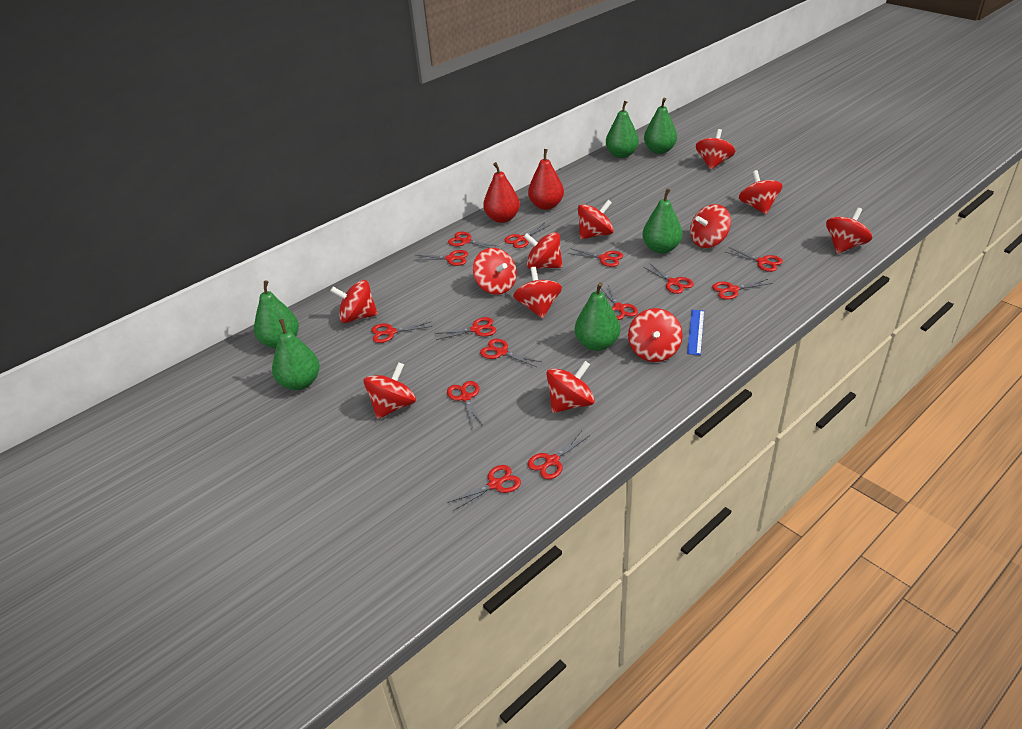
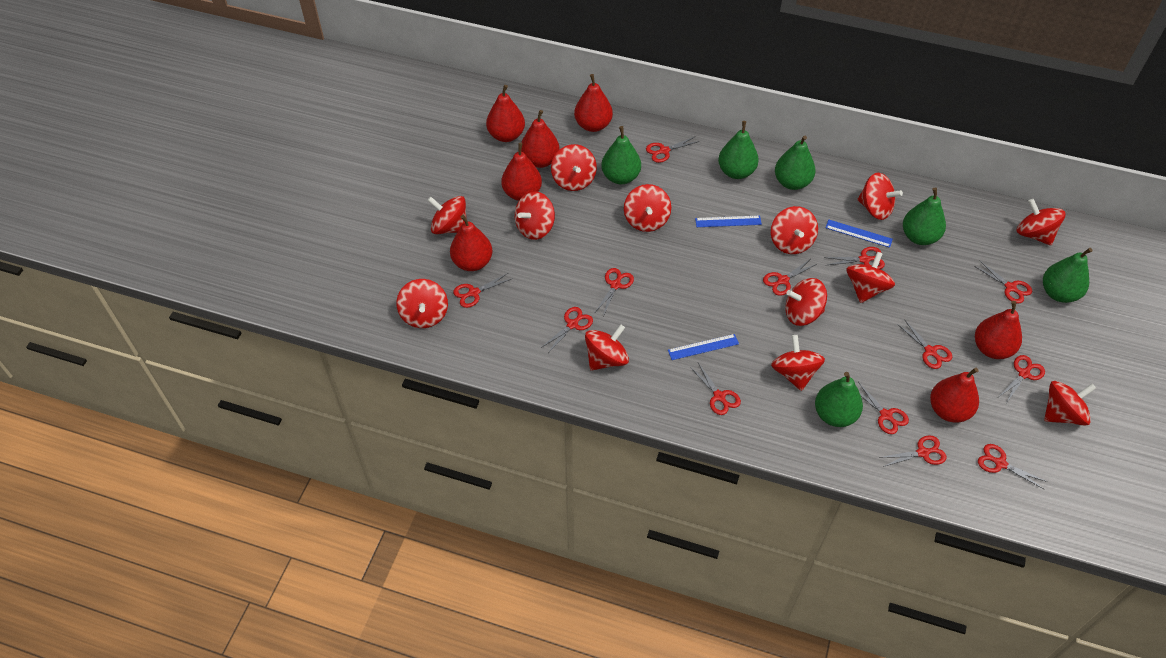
blue ruler: 1 -> 3
red pear: 2 -> 7
red scissors: 14 -> 13
red spinning top: 12 -> 13

